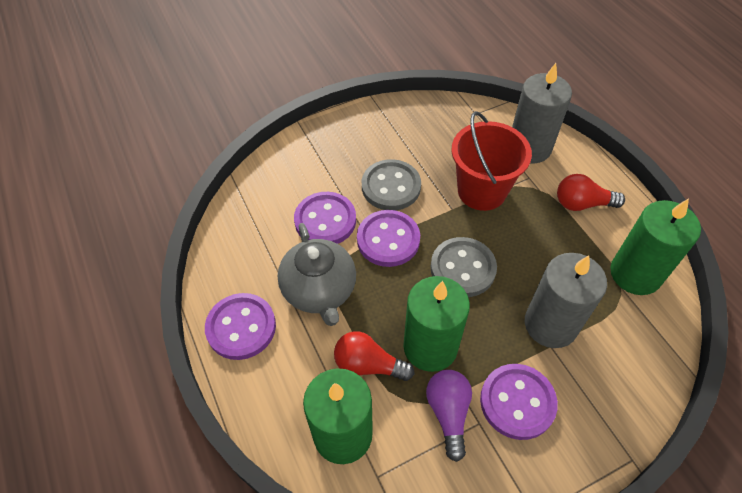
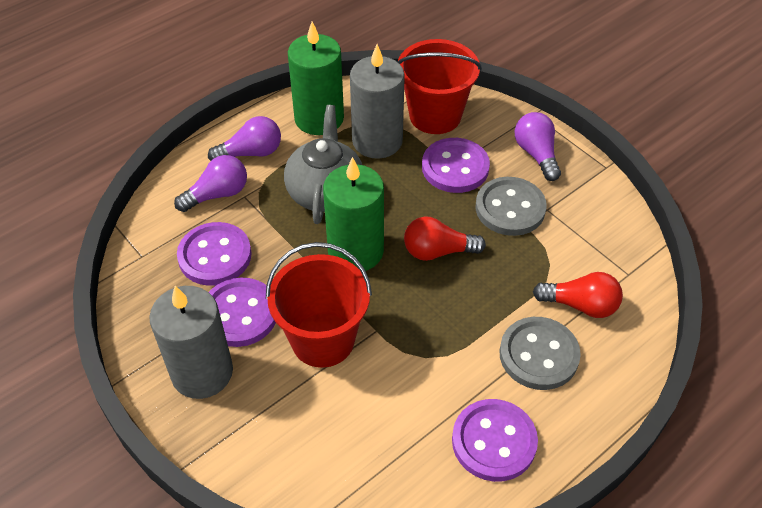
green candle: 3 -> 2
purple light bulb: 1 -> 3
red bucket: 1 -> 2

